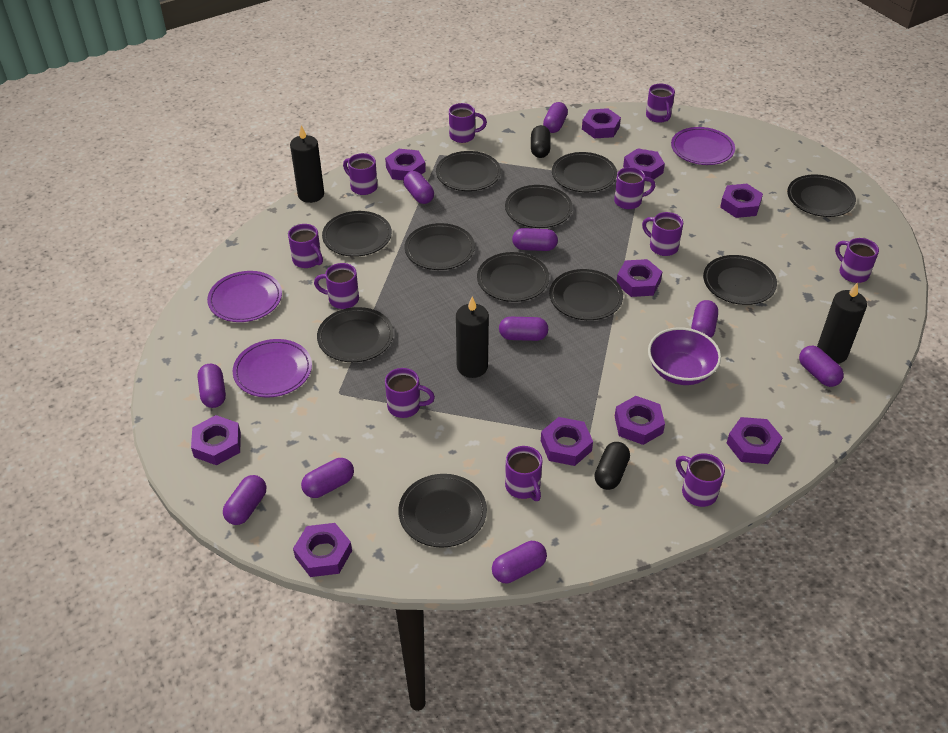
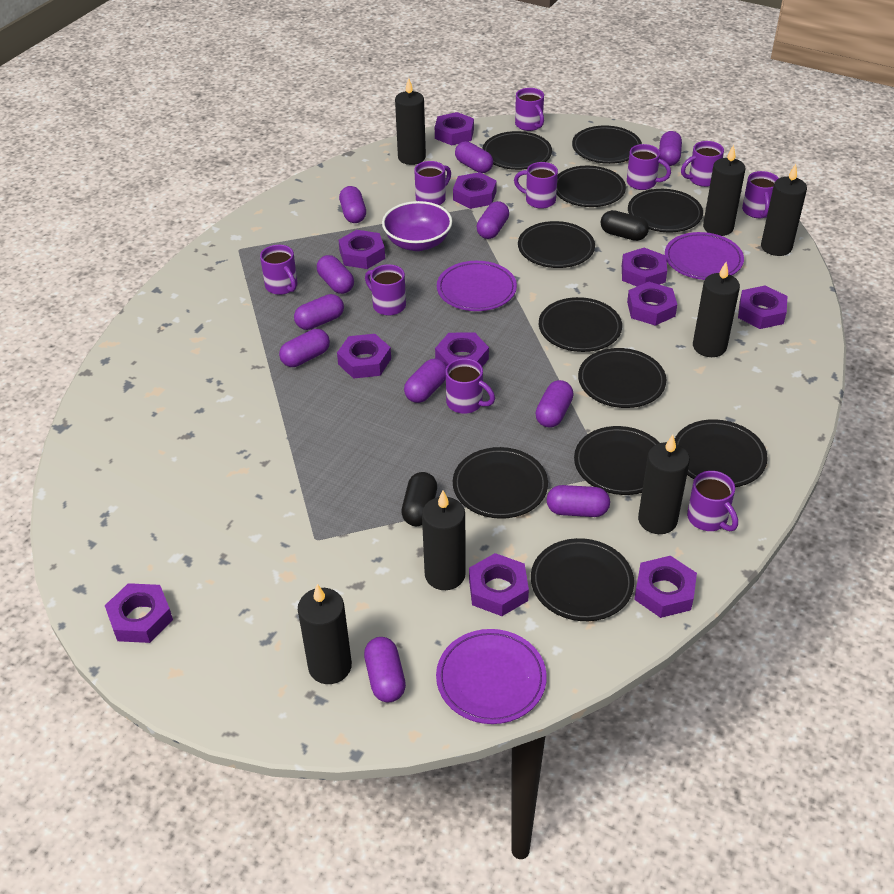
black candle: 3 -> 7
purple capsule: 10 -> 11
purple mug: 11 -> 10
purple nut: 10 -> 11

